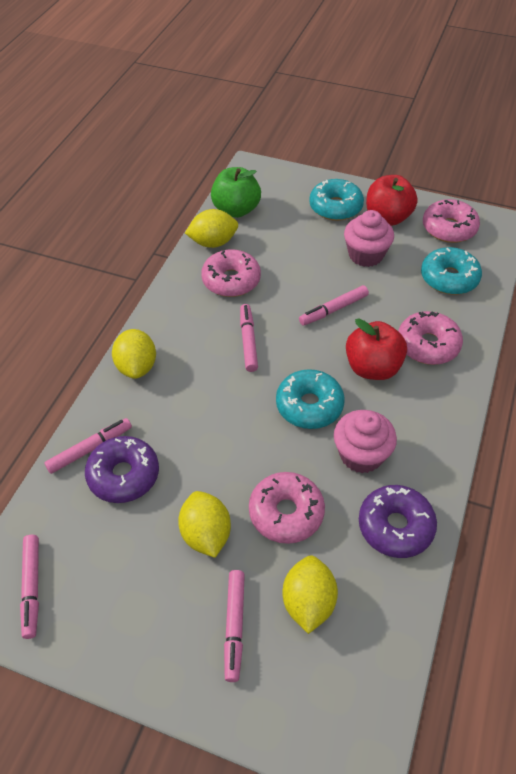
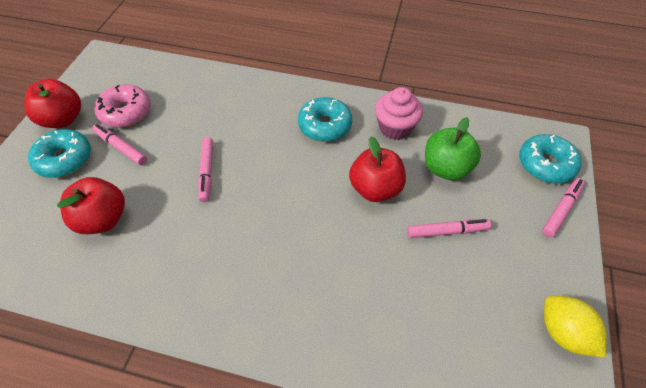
pink cupcake: 2 -> 1
pink donut: 4 -> 1
pink marker: 5 -> 4
purple donut: 2 -> 0
red apple: 2 -> 3
yellow lemon: 4 -> 1

